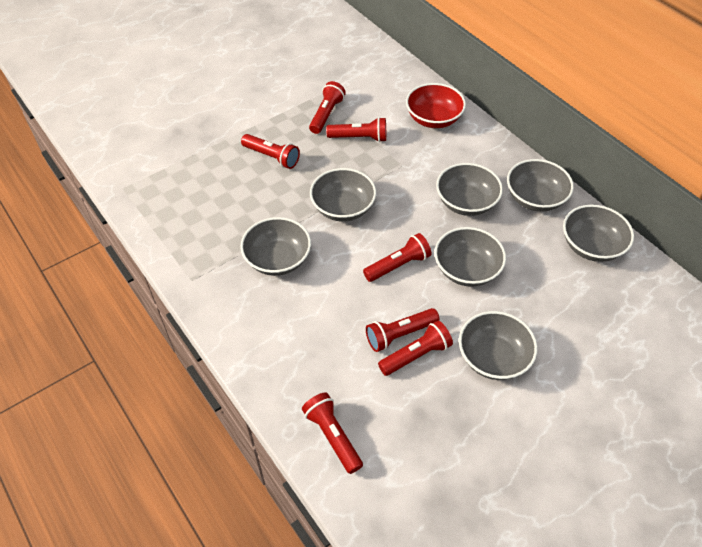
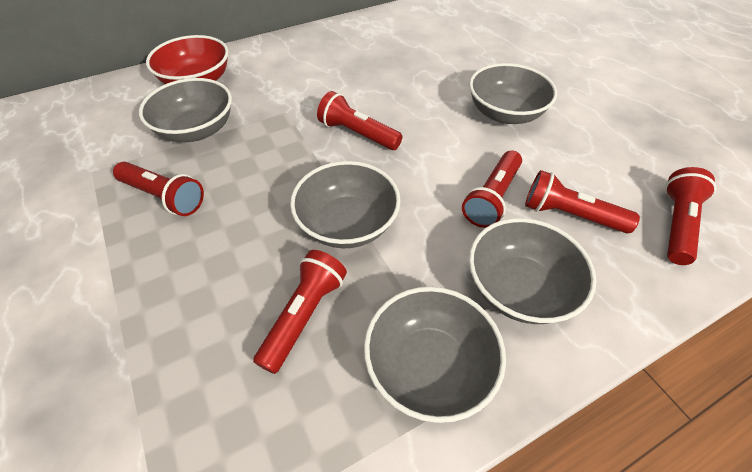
grey bowl: 7 -> 5
red flashlight: 7 -> 6

